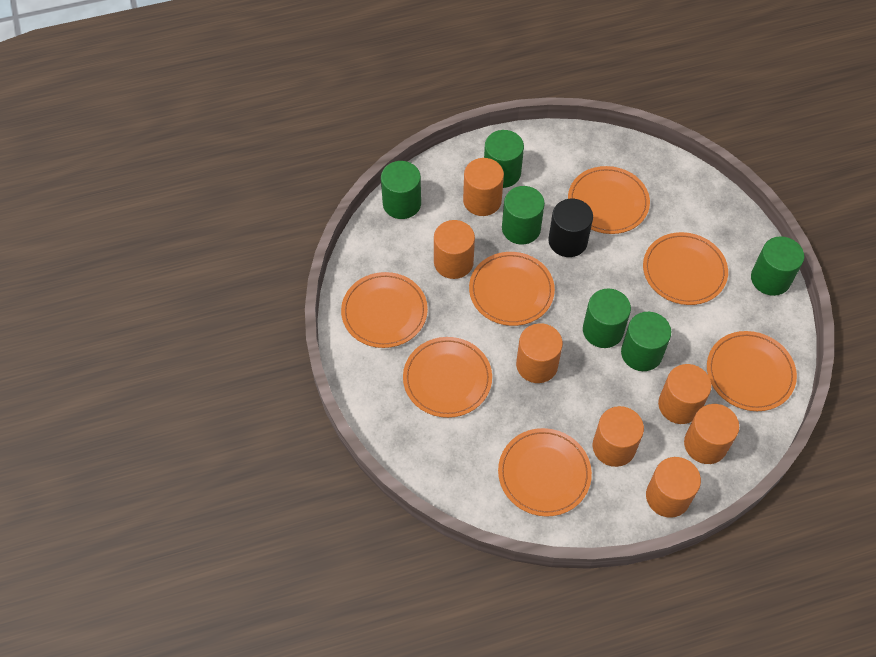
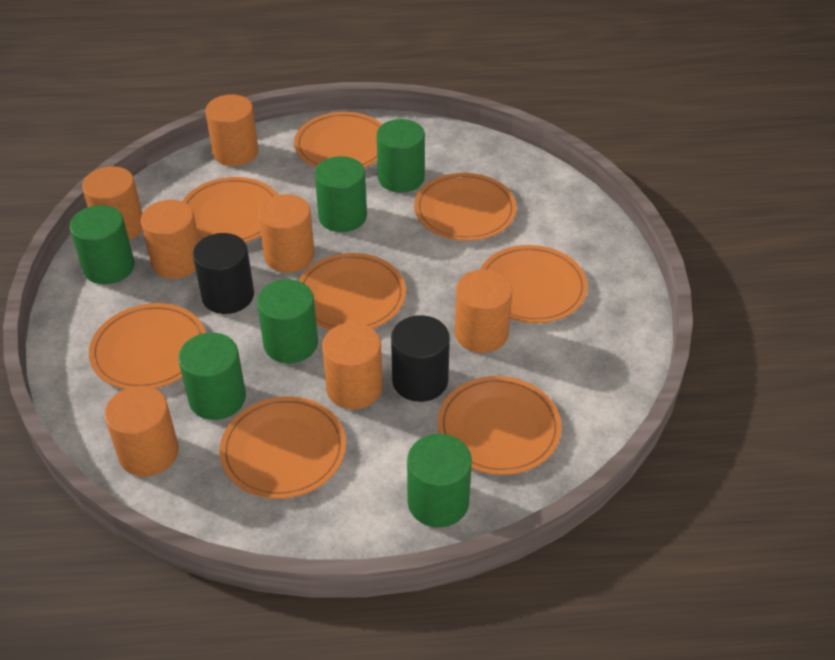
black cylinder: 1 -> 2
orange plate: 7 -> 8

